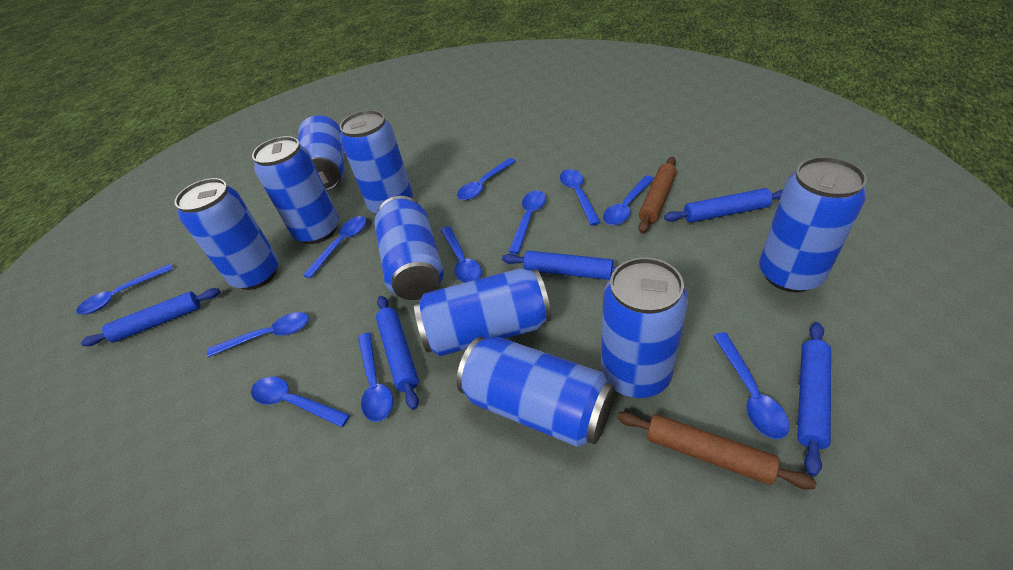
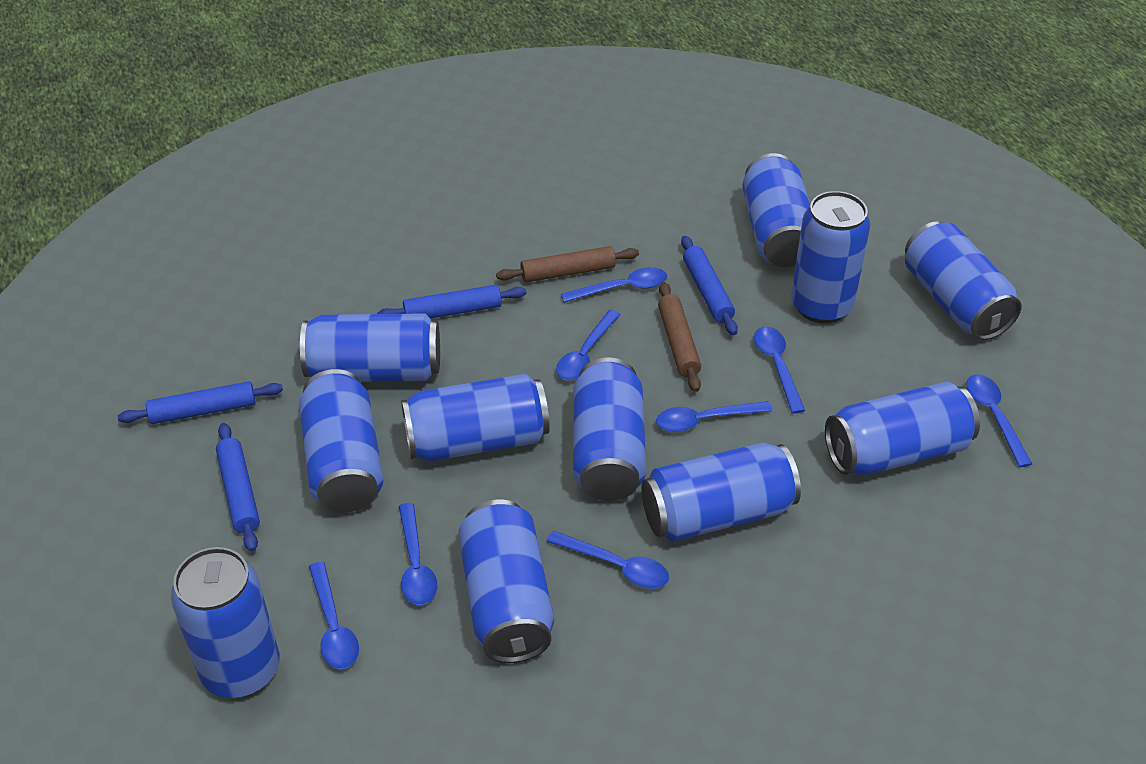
blue can: 9 -> 11
blue rolling pin: 5 -> 4
blue spoon: 11 -> 8

